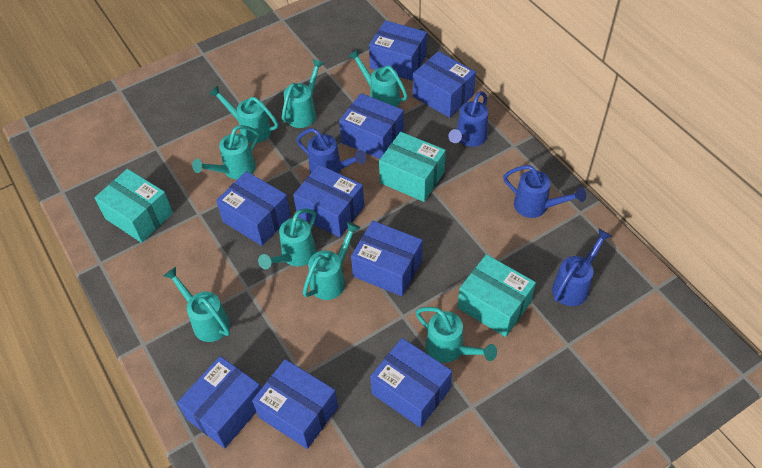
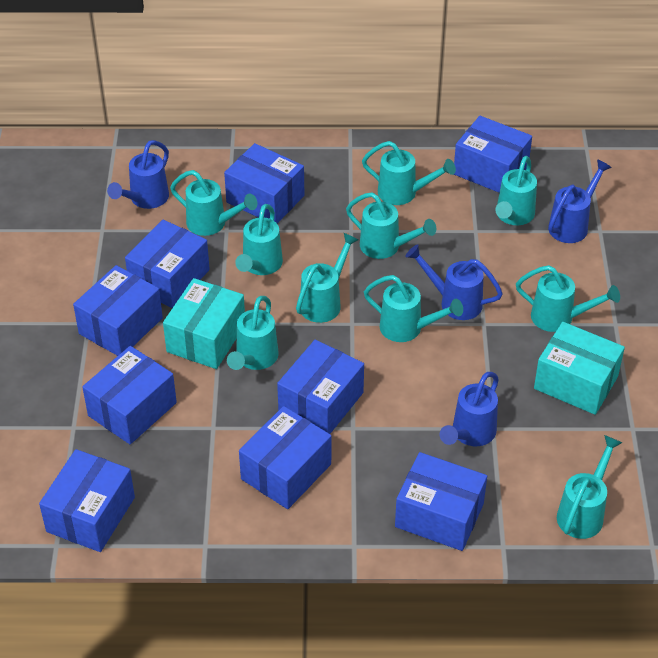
turquoise box: 3 -> 2
turquoise watering can: 8 -> 10

